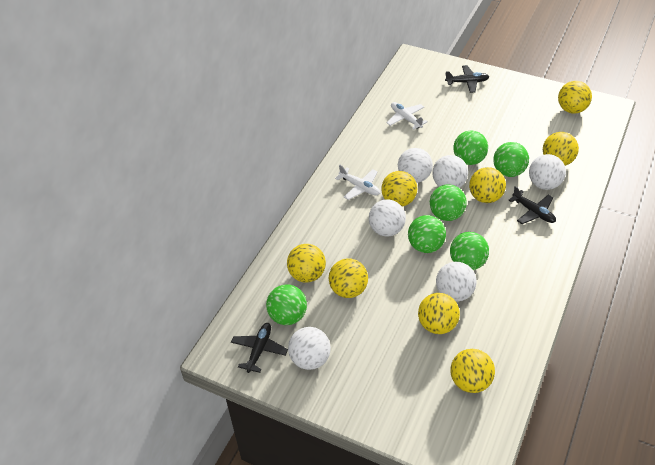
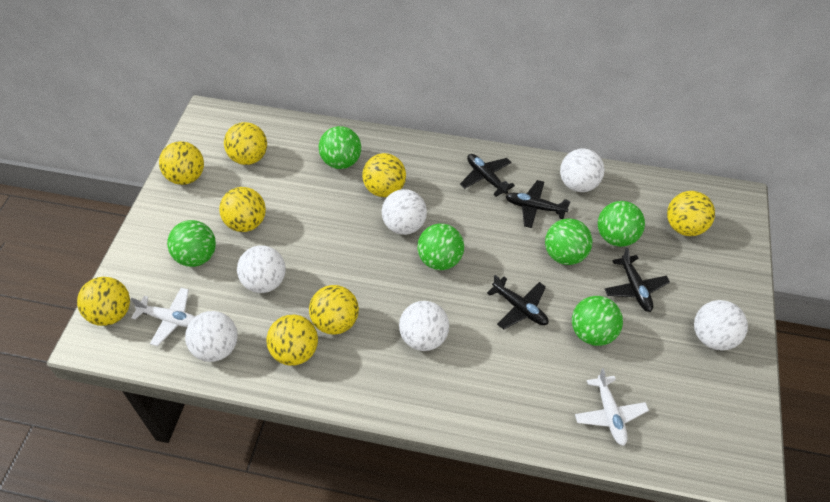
black plane: 3 -> 4

